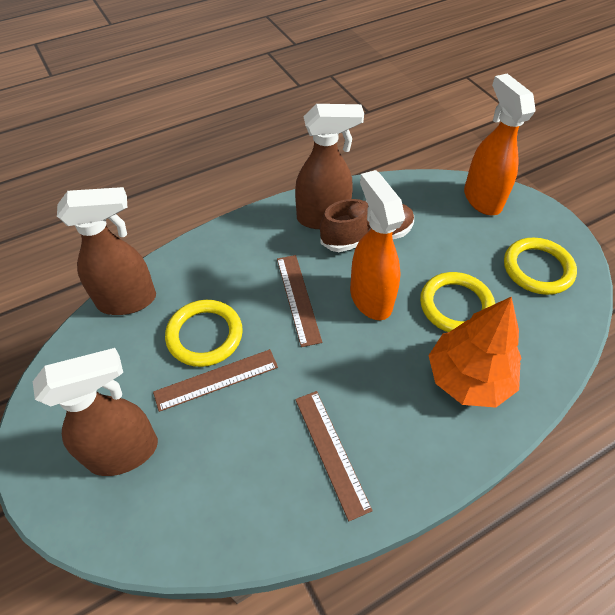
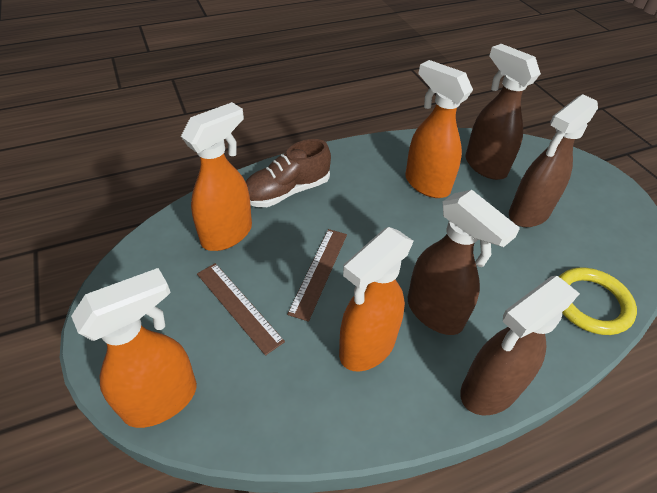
brown ruler: 3 -> 2
brown spray bottle: 3 -> 4
orange spray bottle: 2 -> 4
orange tree: 1 -> 0
yellow ring: 3 -> 1

